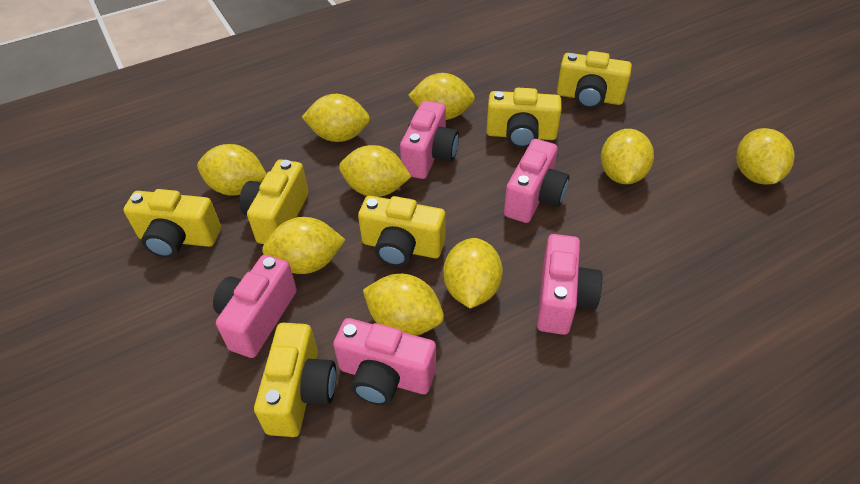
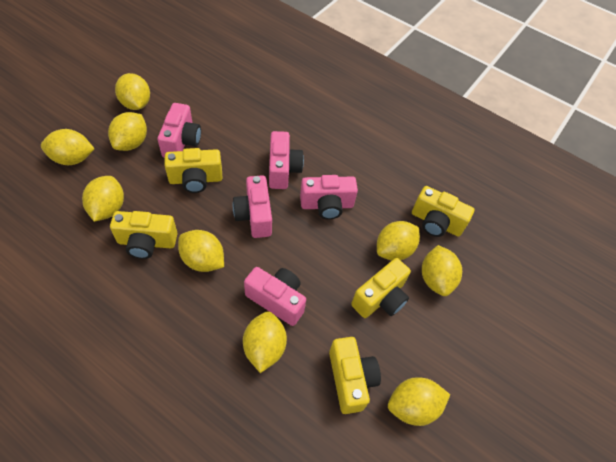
yellow camera: 6 -> 5

